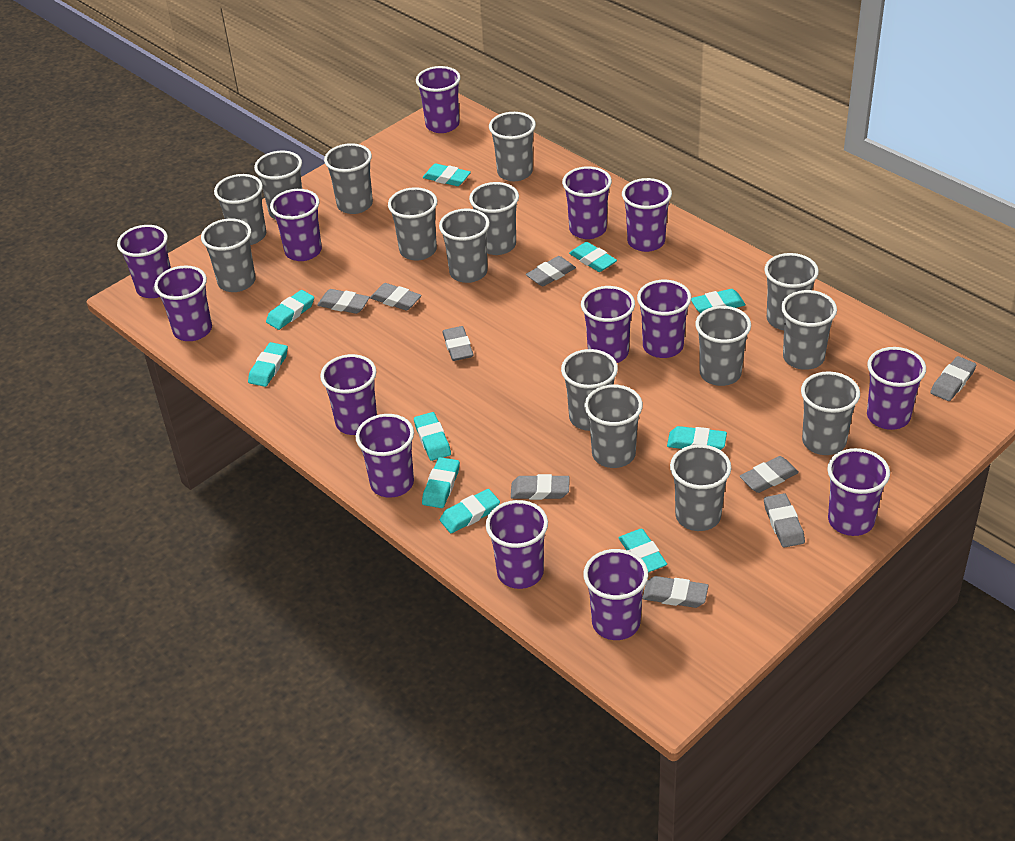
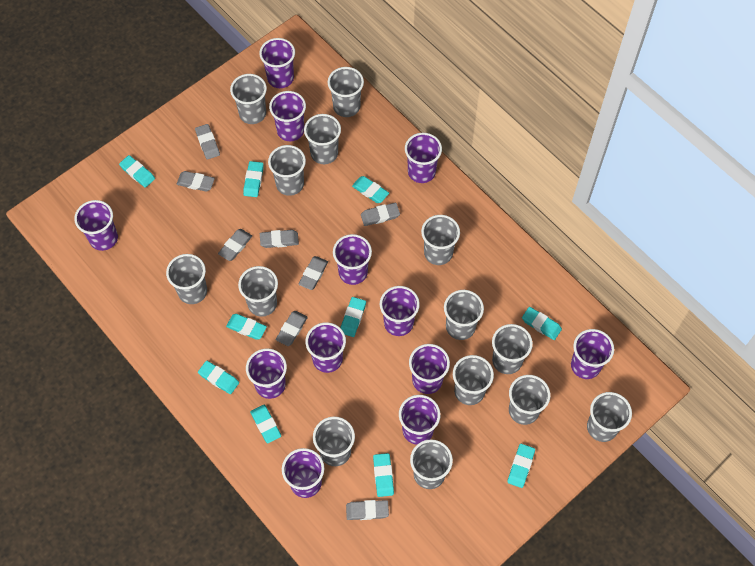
grey cup: 15 -> 14
grey eraser: 9 -> 8
purple cup: 14 -> 12

